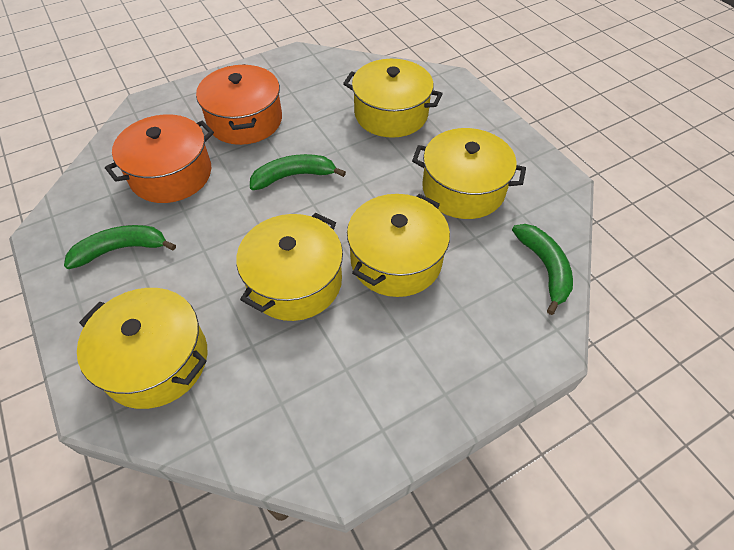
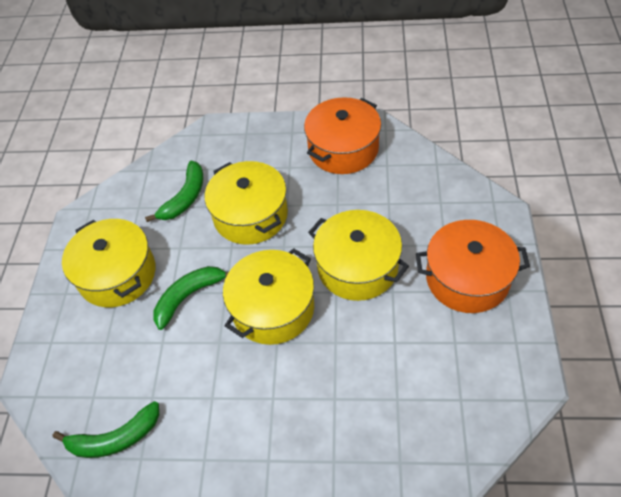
yellow pot: 5 -> 4

